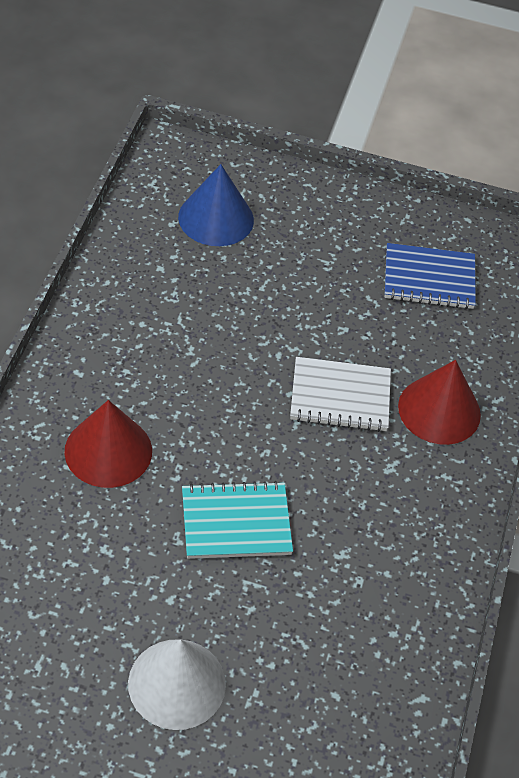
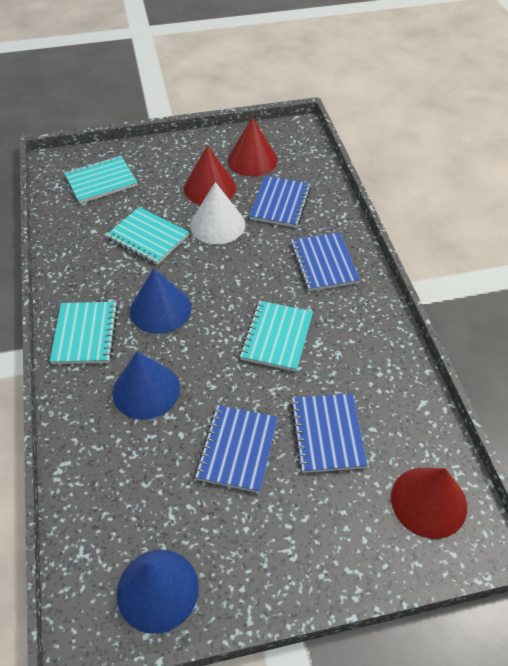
blue cone: 1 -> 3
blue notebook: 1 -> 4
red cone: 2 -> 3
turquoise notebook: 1 -> 4
white notebook: 1 -> 0

